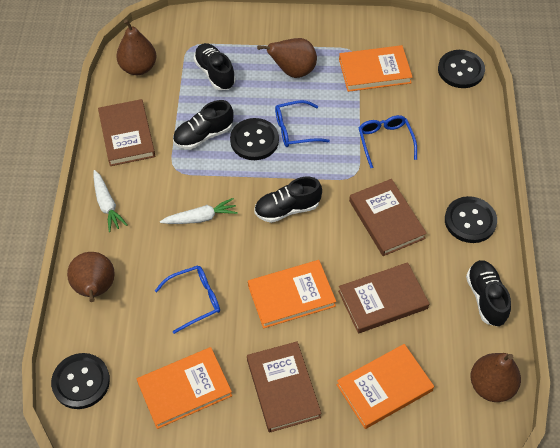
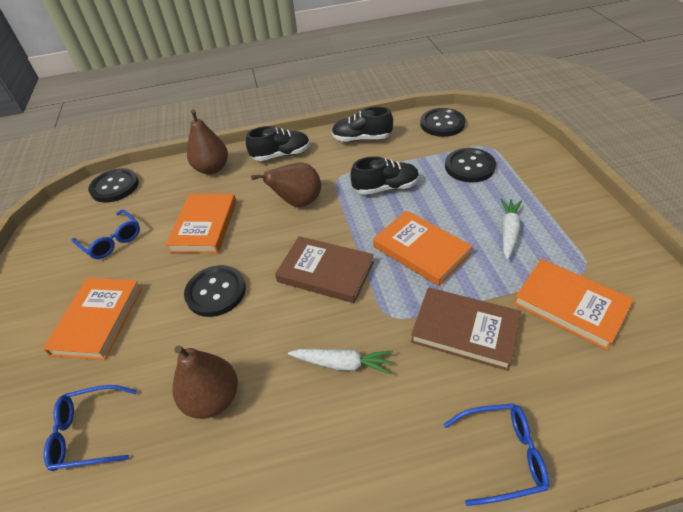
black shoe: 4 -> 3
brown book: 4 -> 2
brown pear: 4 -> 3

